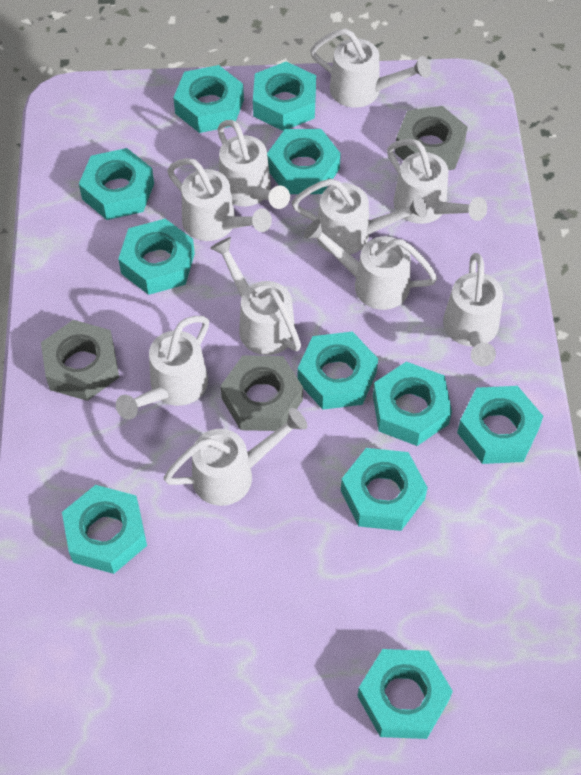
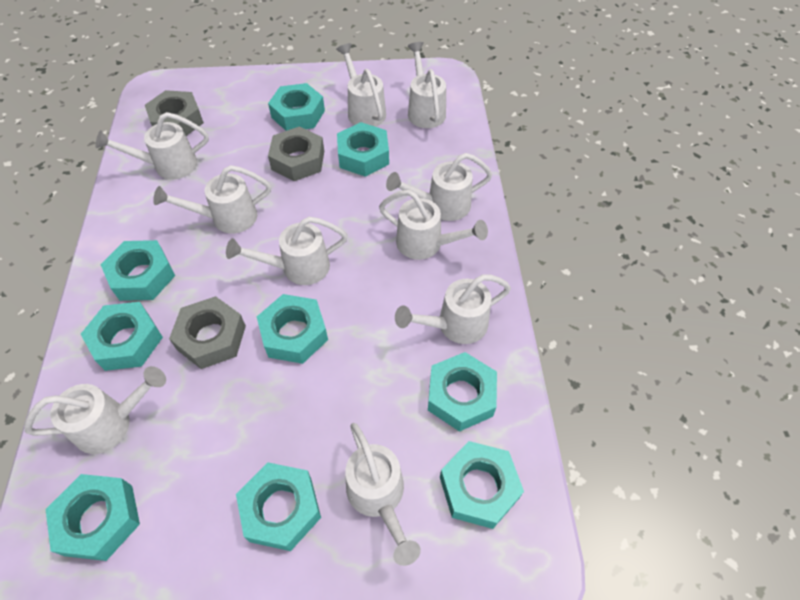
turquoise nut: 11 -> 9

